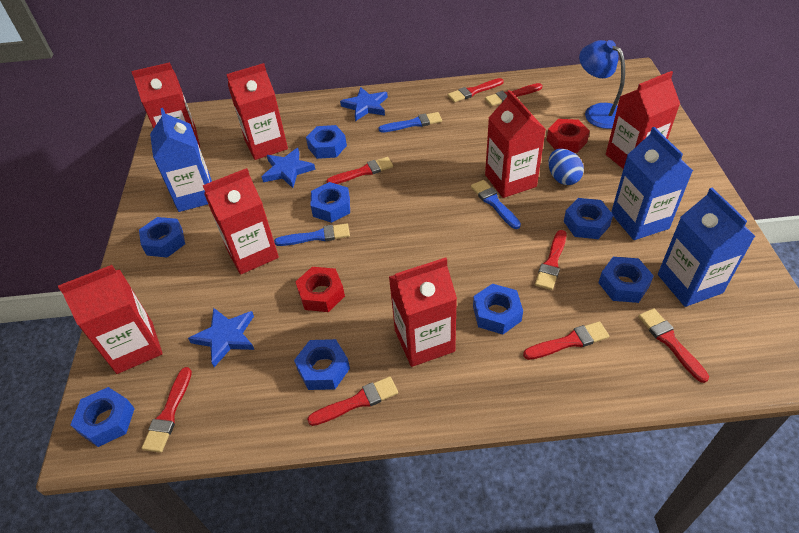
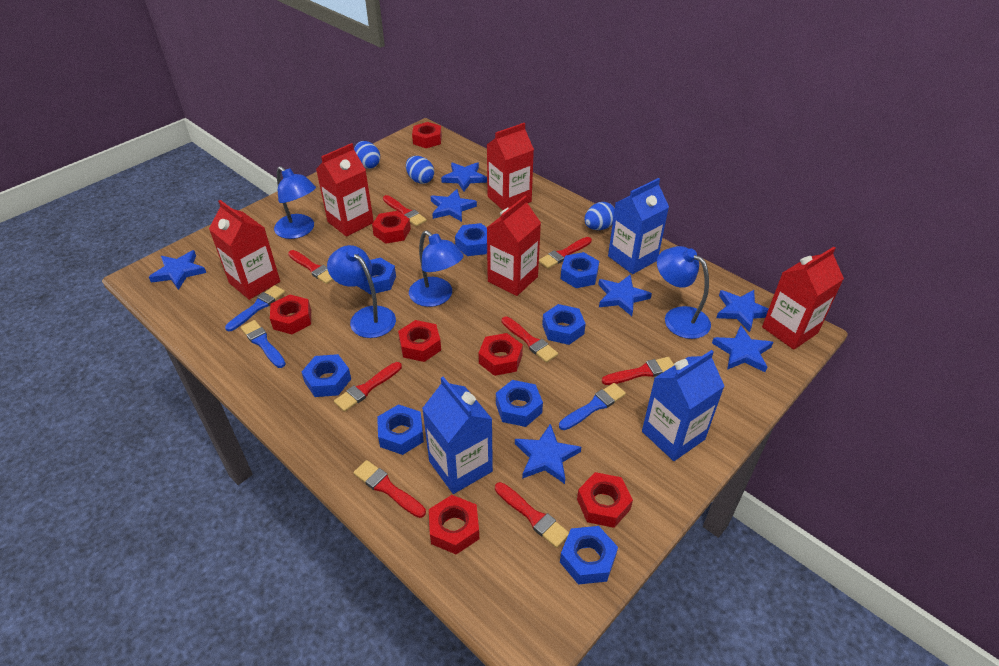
blue egg: 1 -> 3
blue lamp: 1 -> 4
blue star: 3 -> 7
red carton: 7 -> 5
red nut: 2 -> 7

